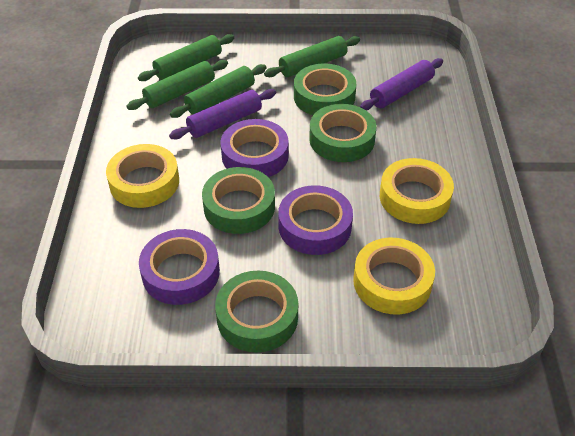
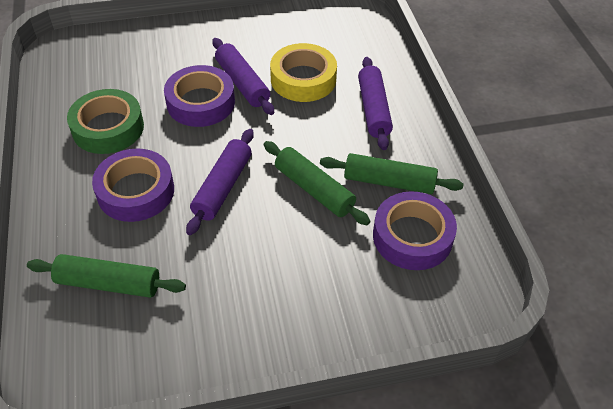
green rolling pin: 4 -> 3
green tape: 4 -> 1
purple rolling pin: 2 -> 3
yellow tape: 3 -> 1

